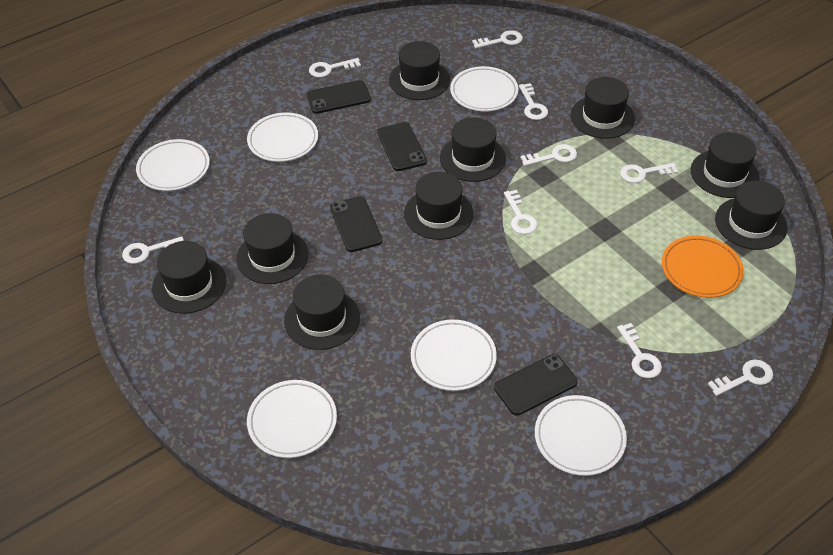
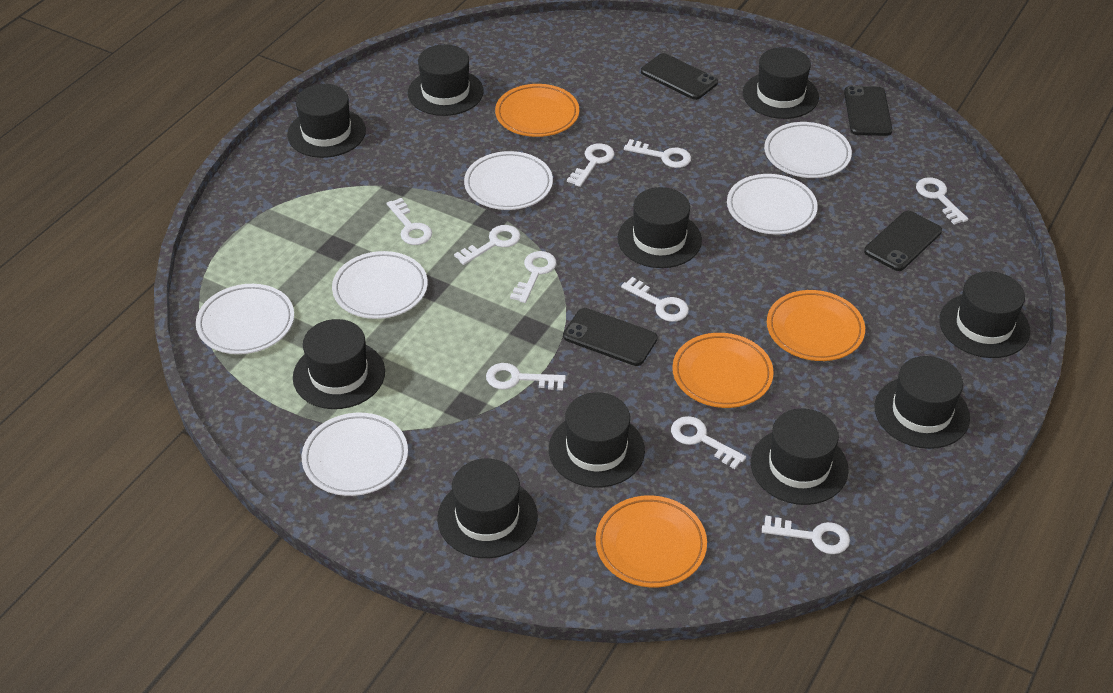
black hat: 9 -> 10
orange plate: 1 -> 4
white key: 9 -> 10

